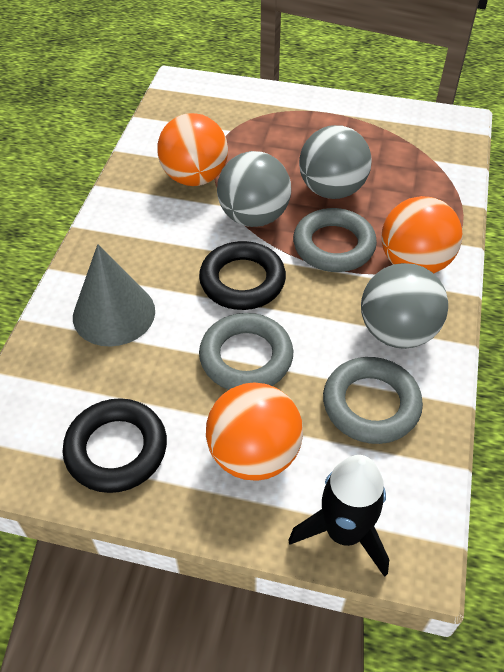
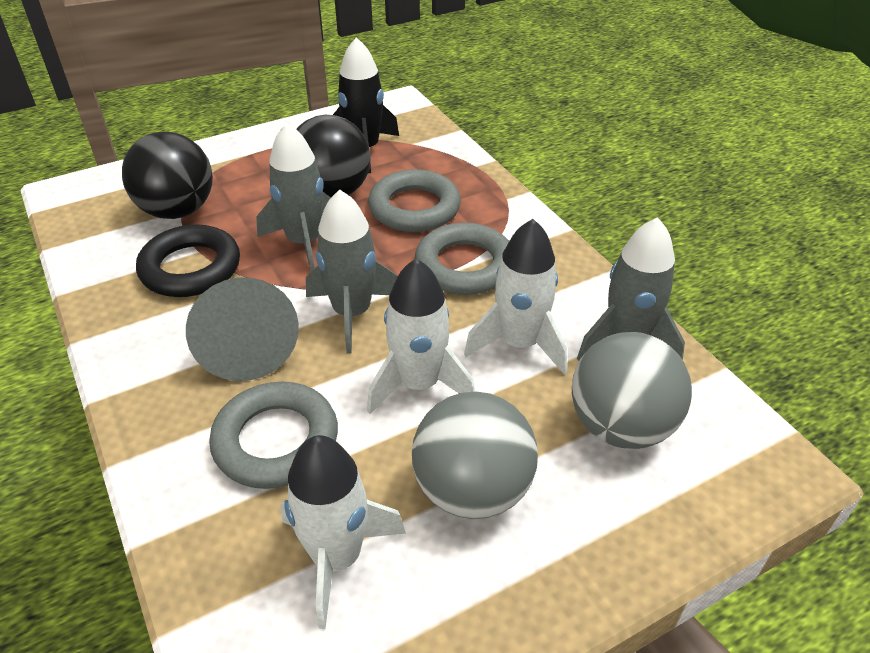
black ball: 0 -> 2
black ring: 2 -> 1
grey ball: 3 -> 2
grey rocket: 0 -> 3
orange ball: 3 -> 0
white rocket: 0 -> 3

